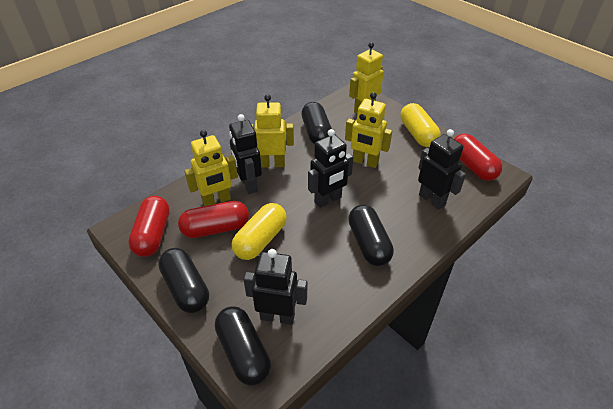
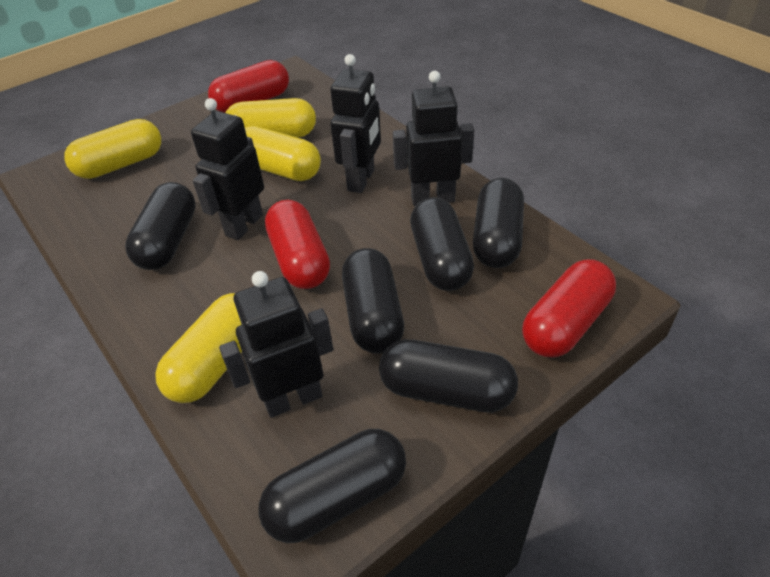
black capsule: 4 -> 6
yellow capsule: 2 -> 4
yellow robot: 4 -> 0

